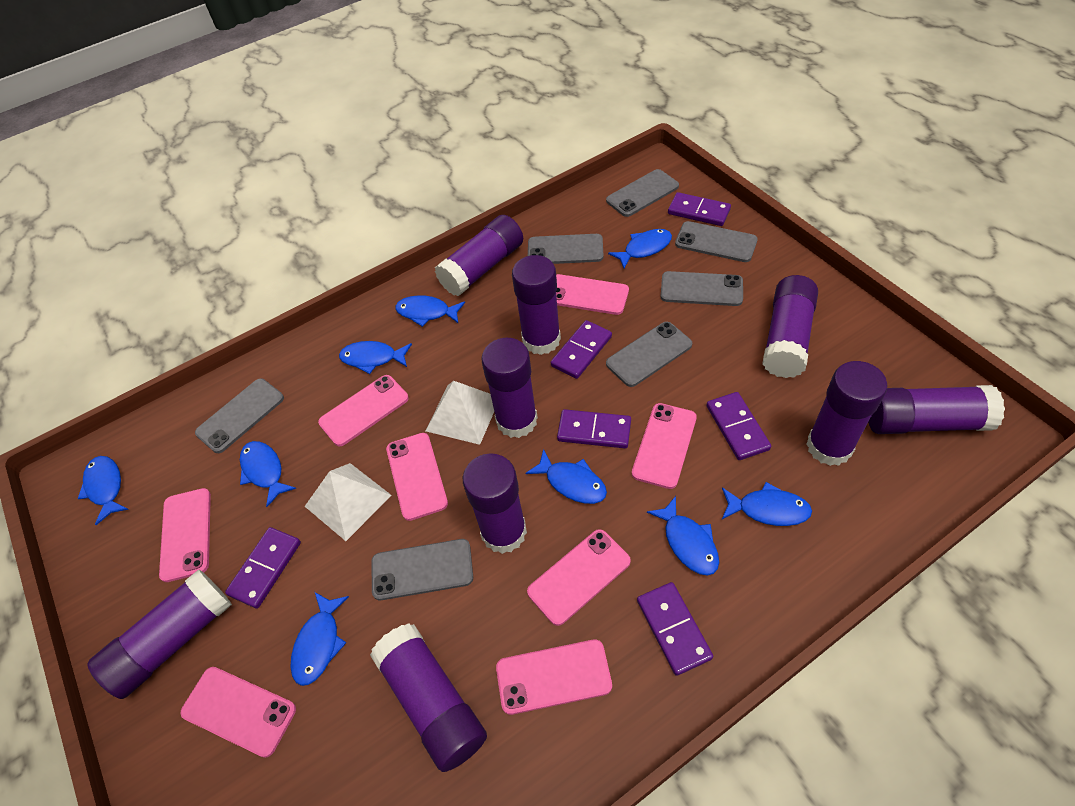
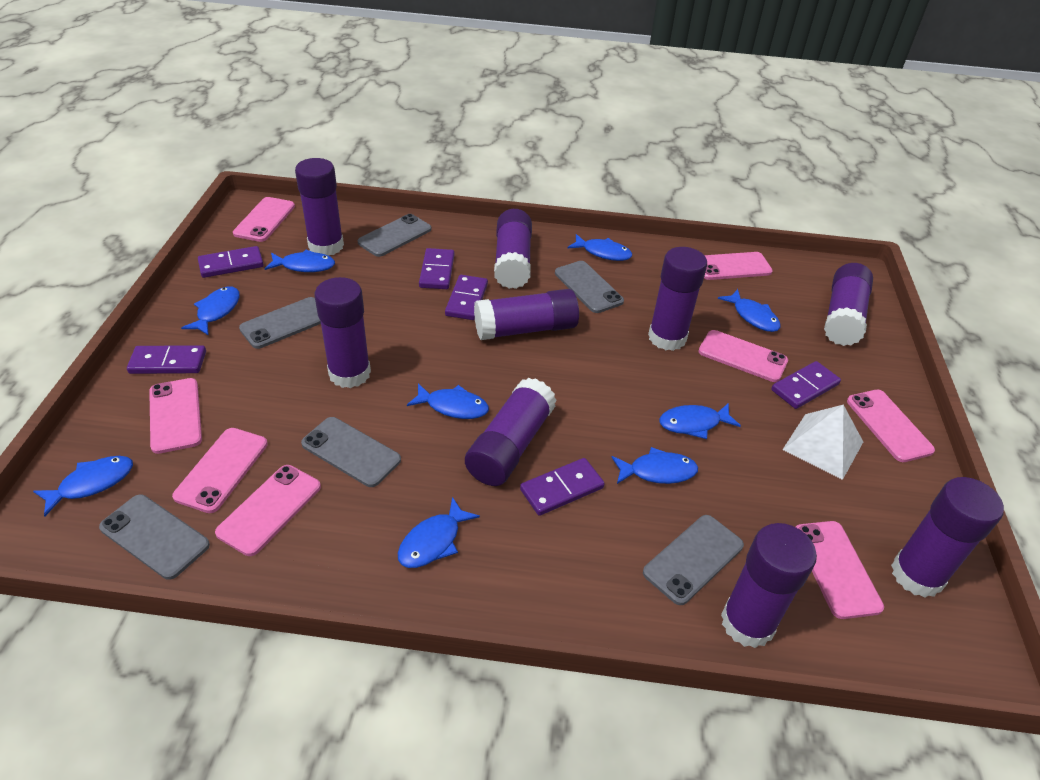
grey phone: 7 -> 6
white pyramid: 2 -> 1

